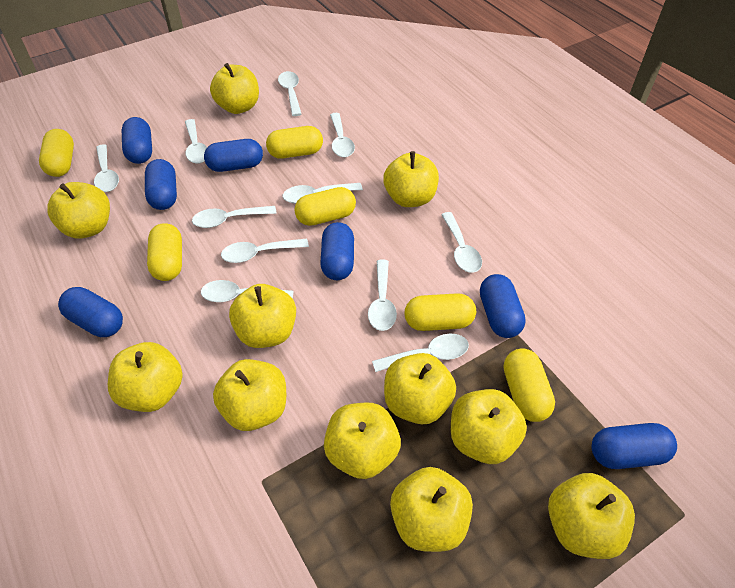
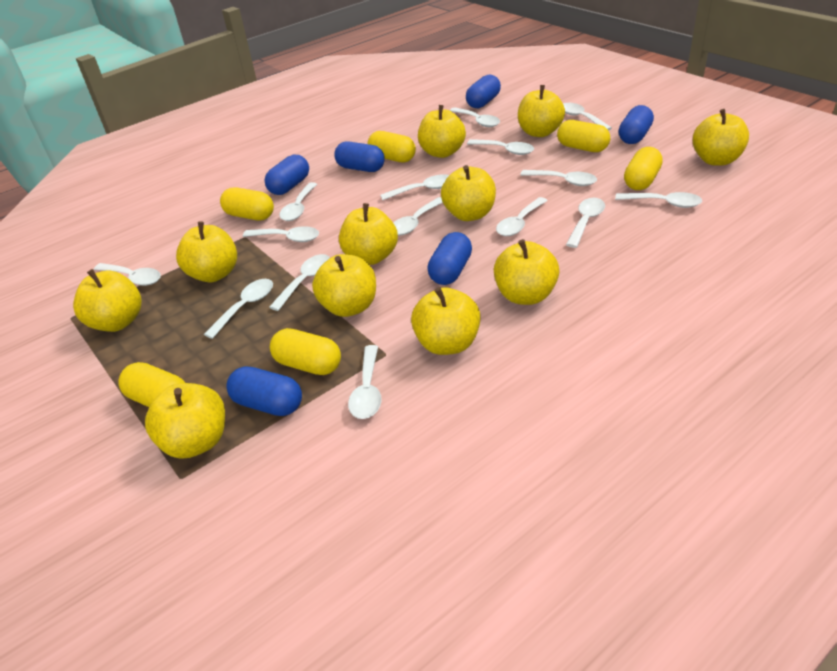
blue capsule: 7 -> 6
white spoon: 11 -> 15

